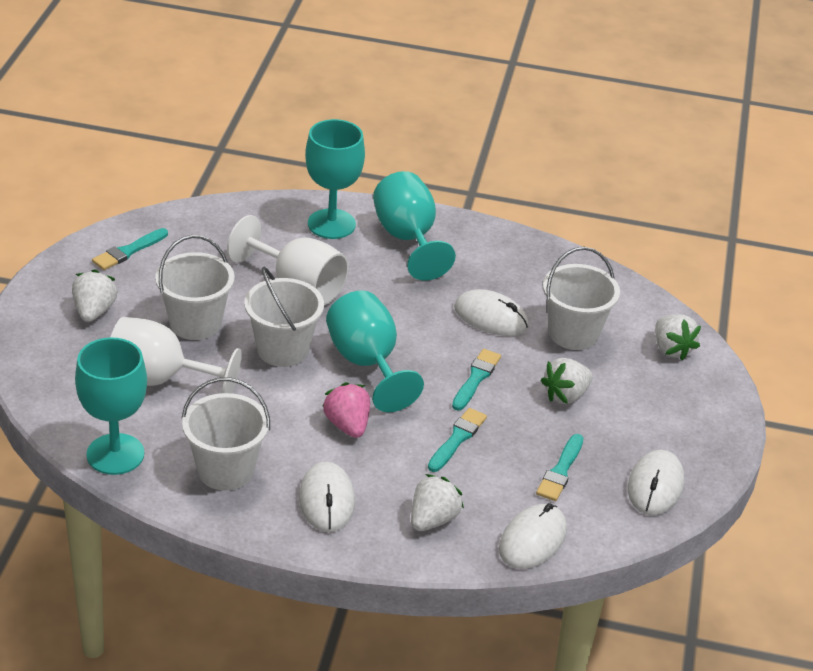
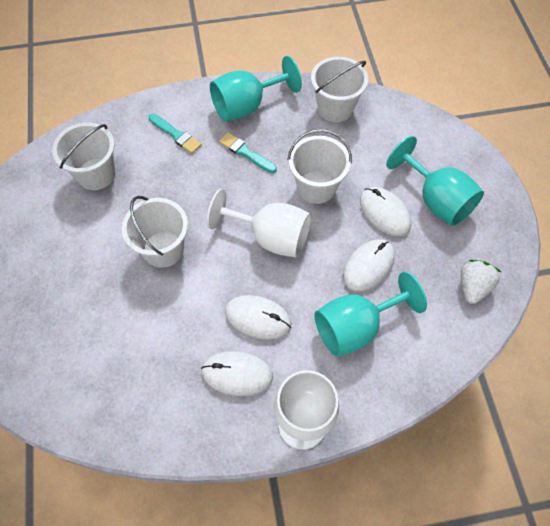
pink strawberry: 1 -> 0
turquoise brush: 4 -> 2
turquoise goblet: 4 -> 3
white strawberry: 4 -> 1

